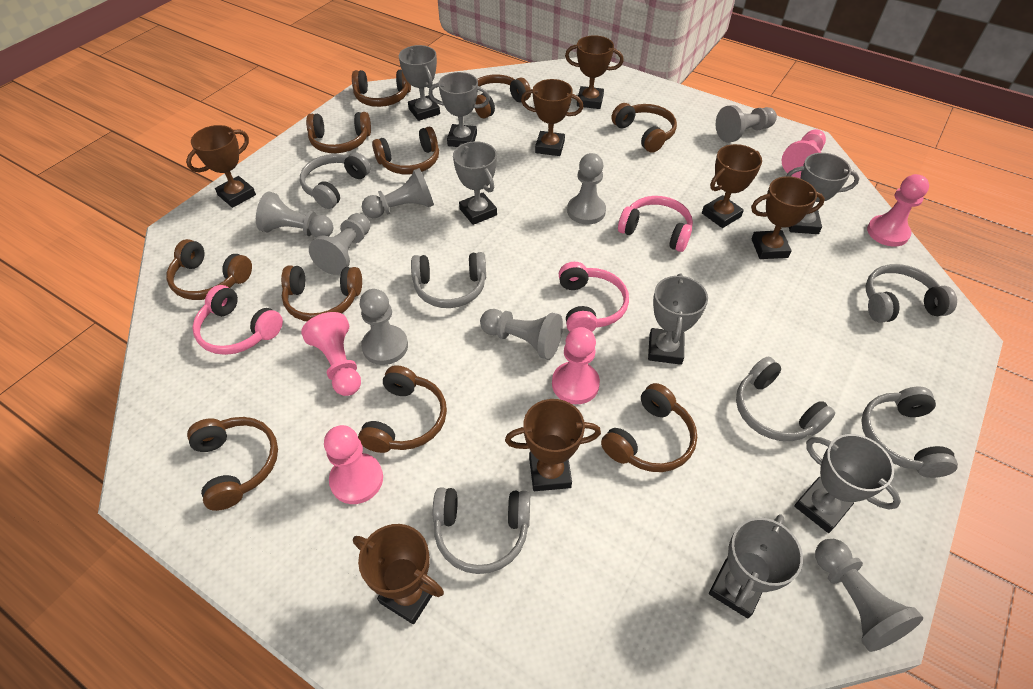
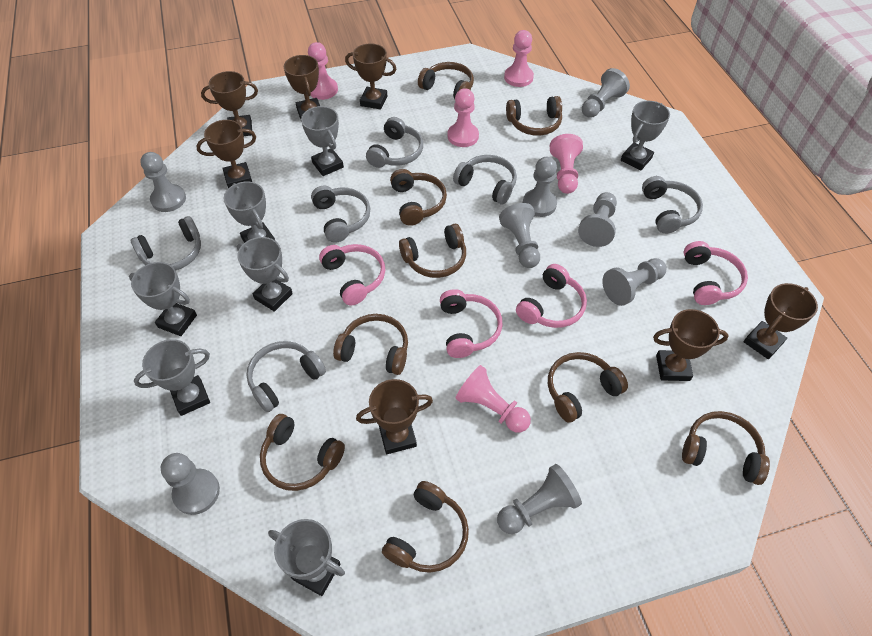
brown headphones: 10 -> 9
pink headphones: 3 -> 4

